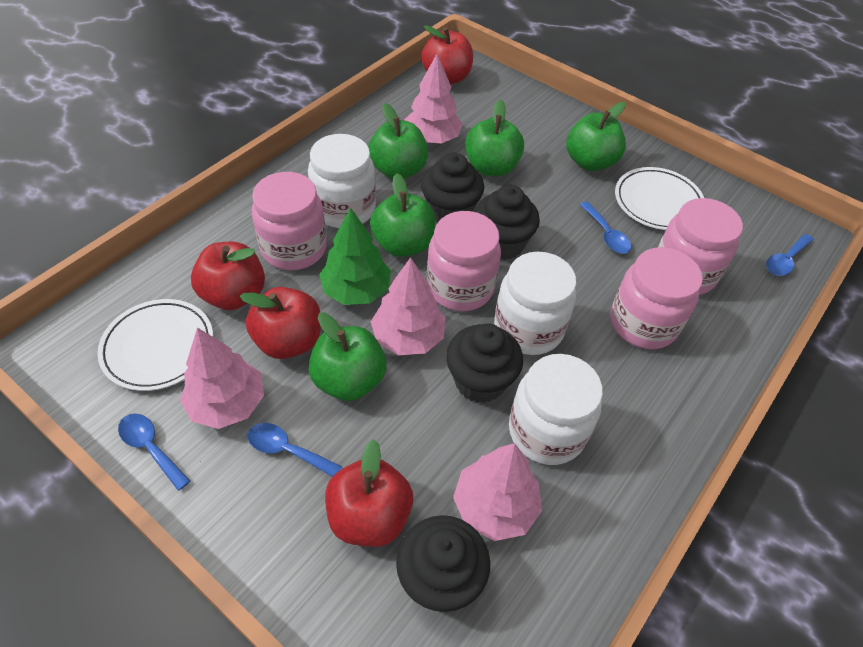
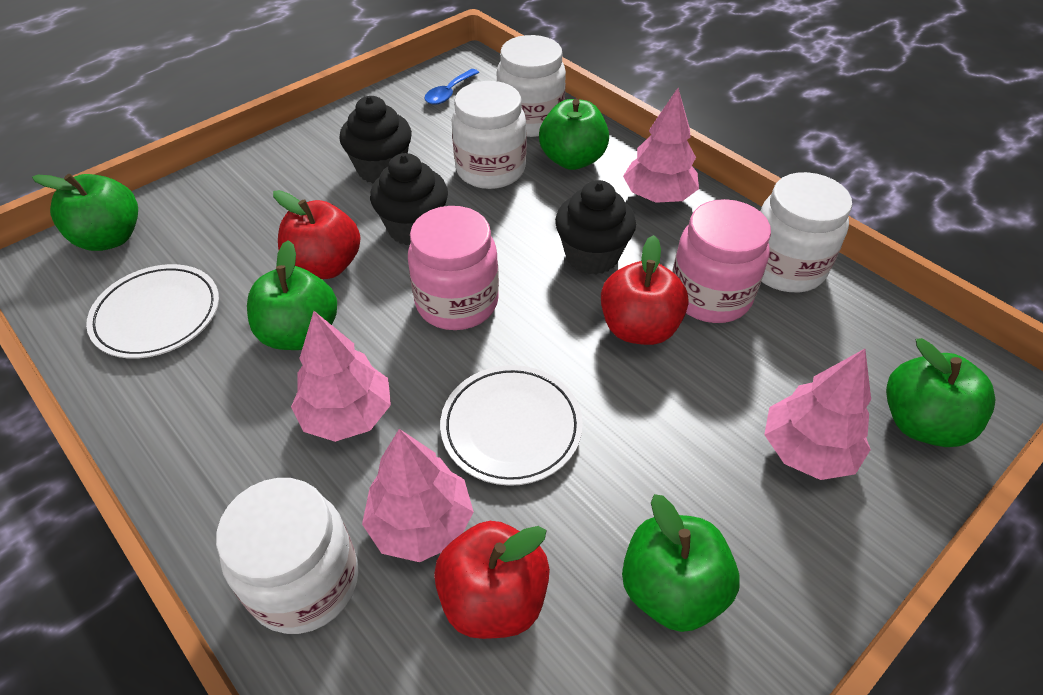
black cupcake: 4 -> 3
blue spoon: 4 -> 1
green tree: 1 -> 0
pink jar: 4 -> 2
red apple: 4 -> 3
white jar: 3 -> 4

